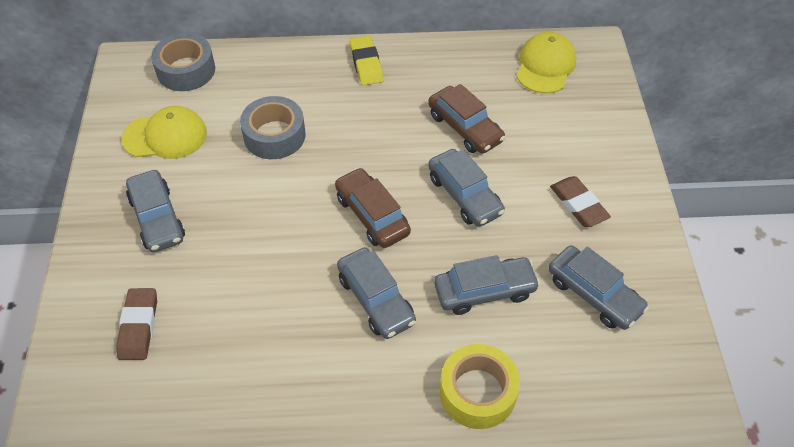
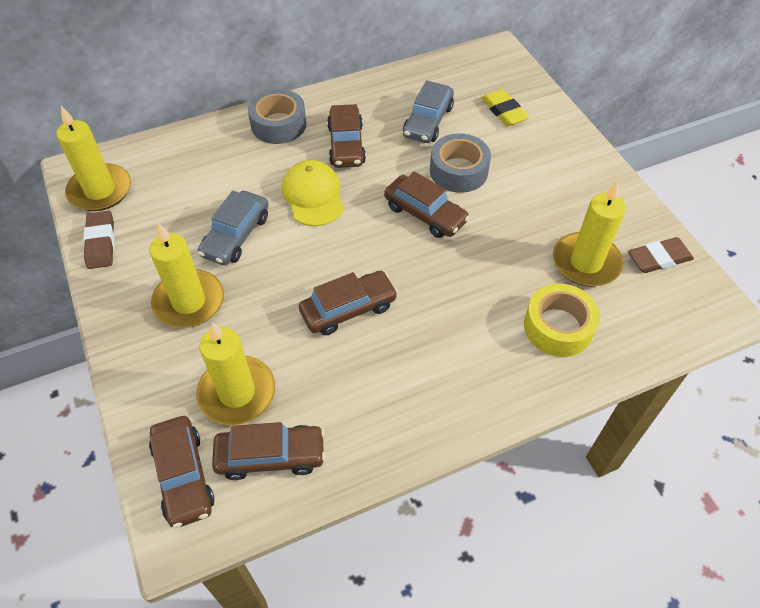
brown car: 2 -> 5
grey car: 5 -> 2
yellow candle: 0 -> 4
yellow cap: 2 -> 1

